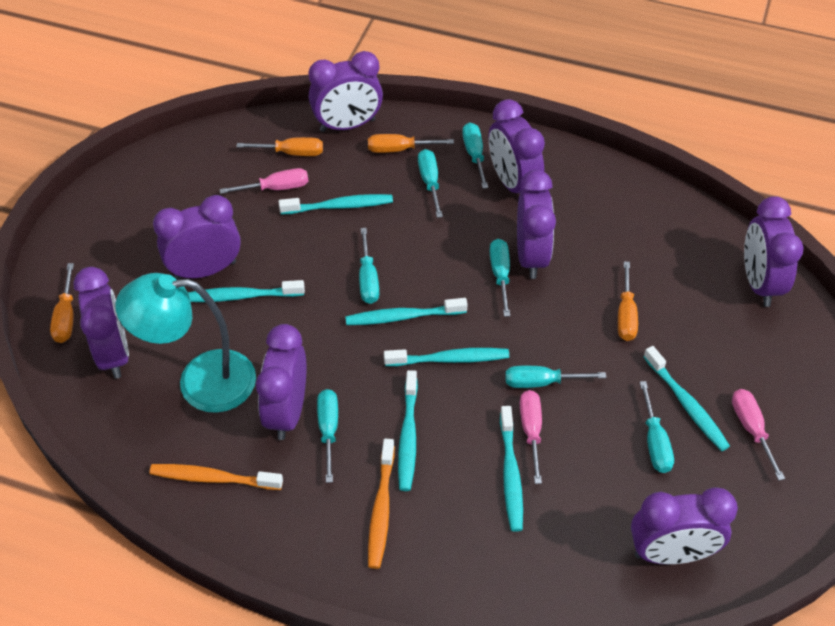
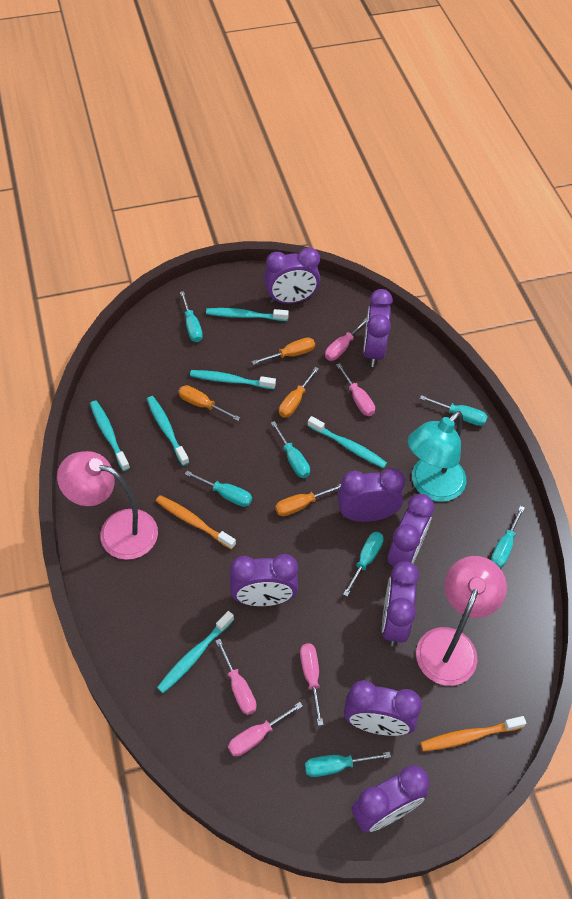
pink lamp: 0 -> 2
pink screwdriver: 3 -> 5
turquoise toothbrush: 7 -> 6

